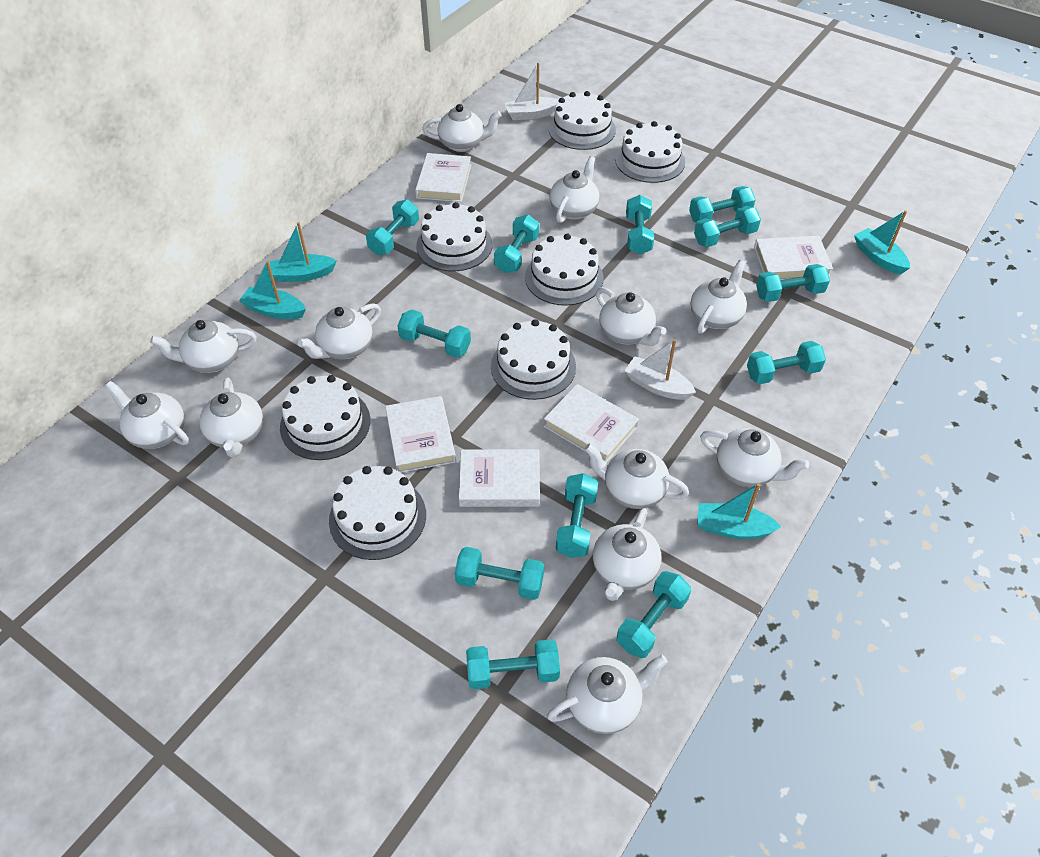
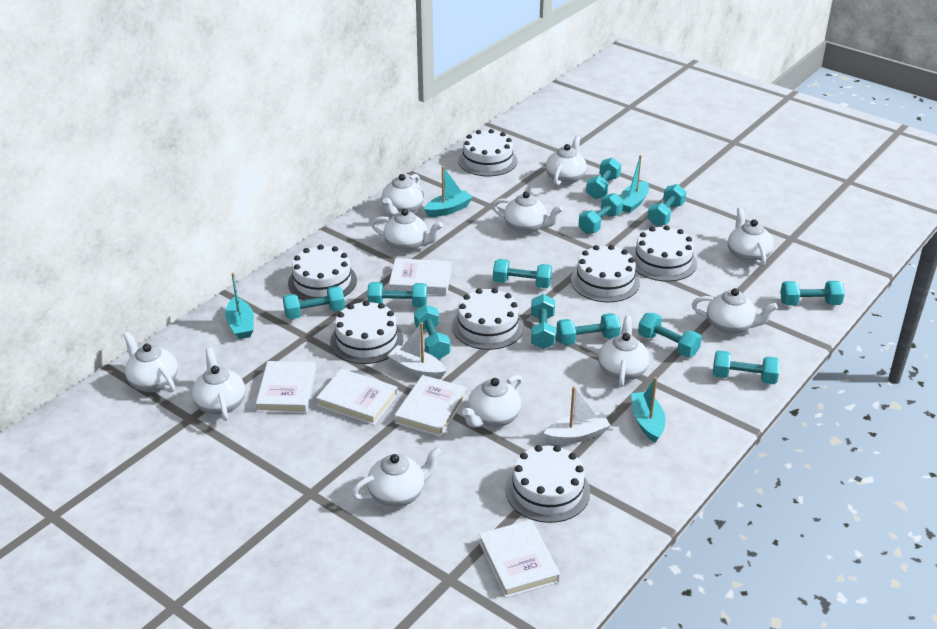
white teapot: 12 -> 11

